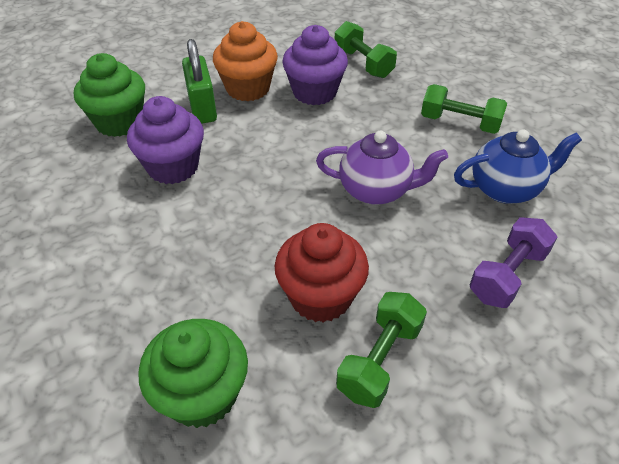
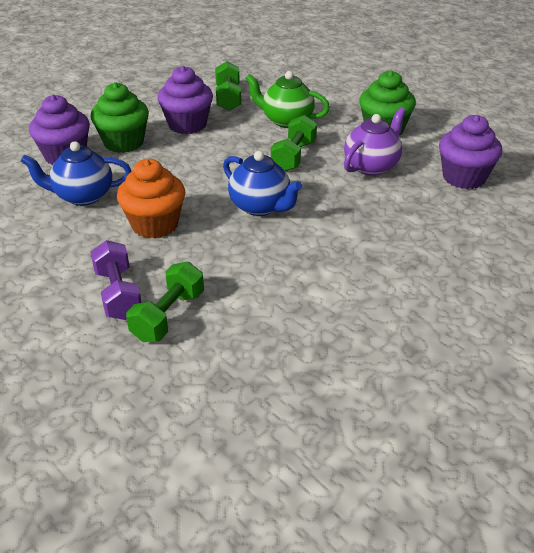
blue teapot: 1 -> 2
green padlock: 1 -> 0
green teapot: 0 -> 1
purple cupcake: 2 -> 3
red cupcake: 1 -> 0

